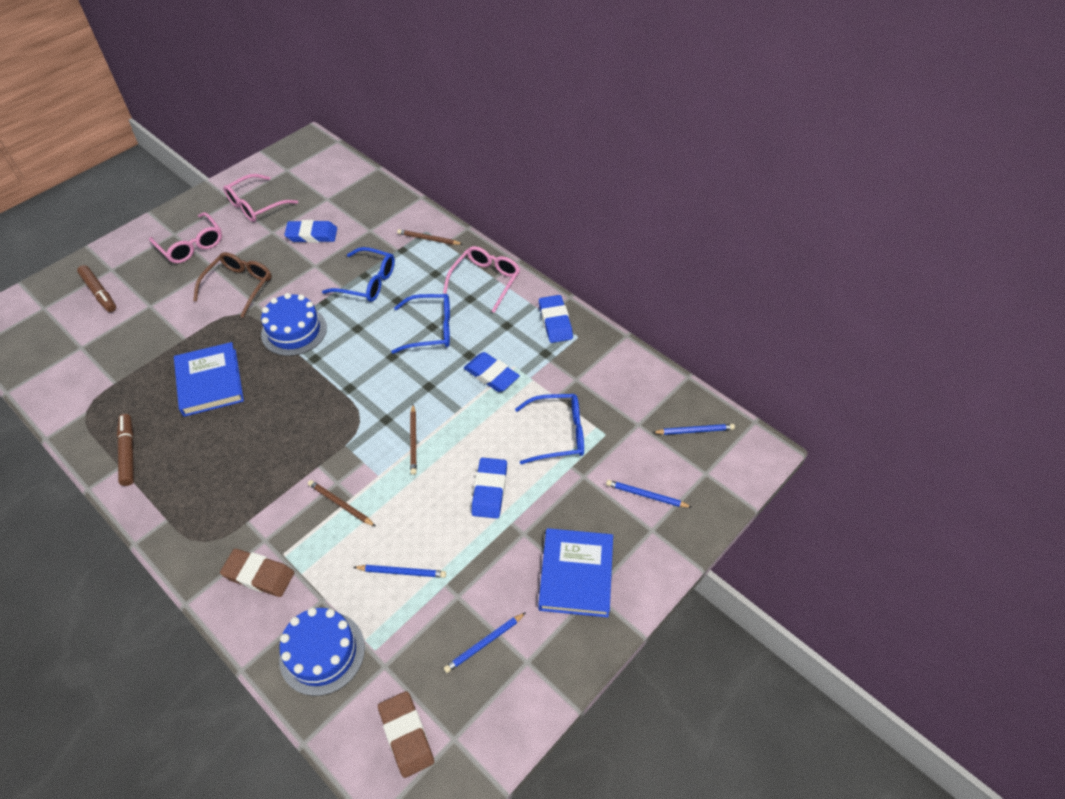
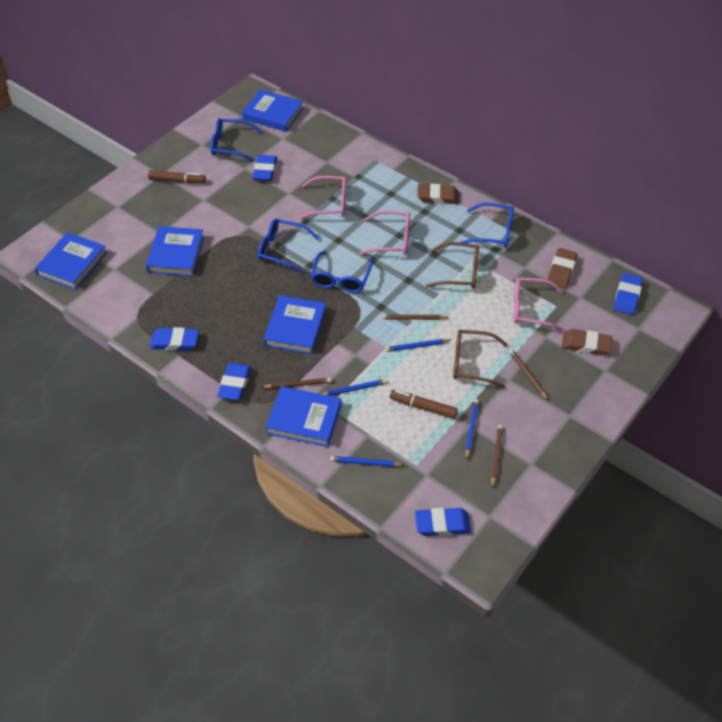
blue book: 2 -> 5
blue cake: 2 -> 0
blue eraser: 4 -> 5
blue glasses: 3 -> 4
brown eraser: 2 -> 3
brown glasses: 1 -> 2
brown pencil: 3 -> 4

